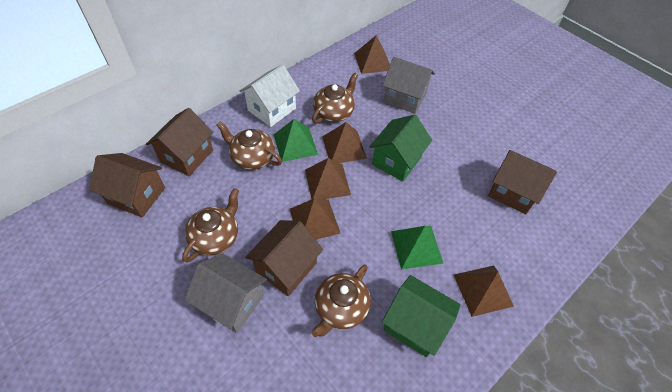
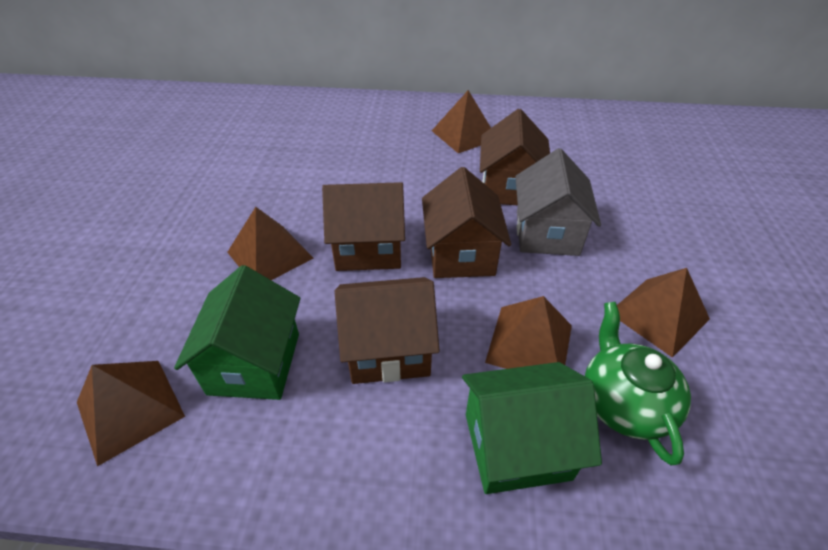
brown teapot: 4 -> 0
green pyramid: 2 -> 0
green teapot: 0 -> 1
grey house: 2 -> 1
white house: 1 -> 0

